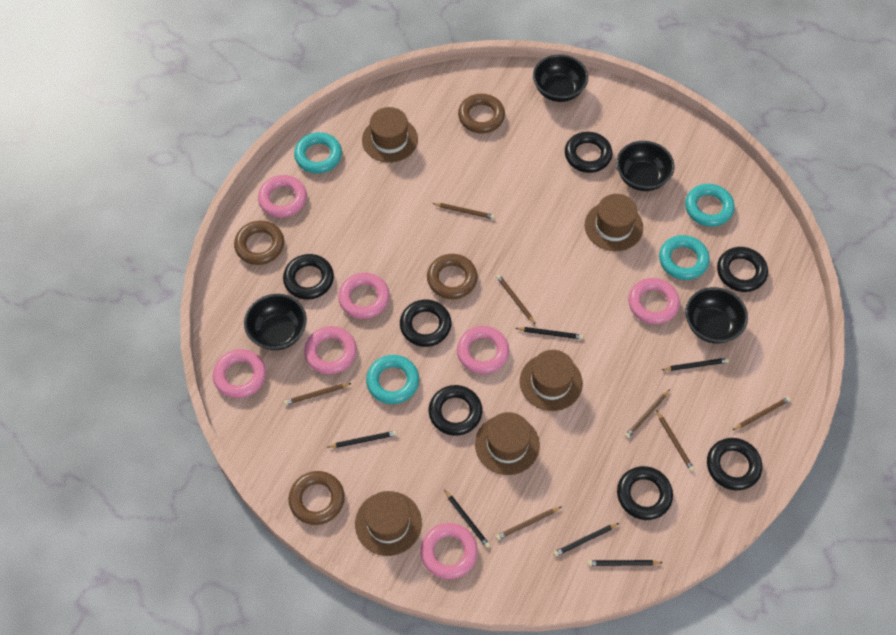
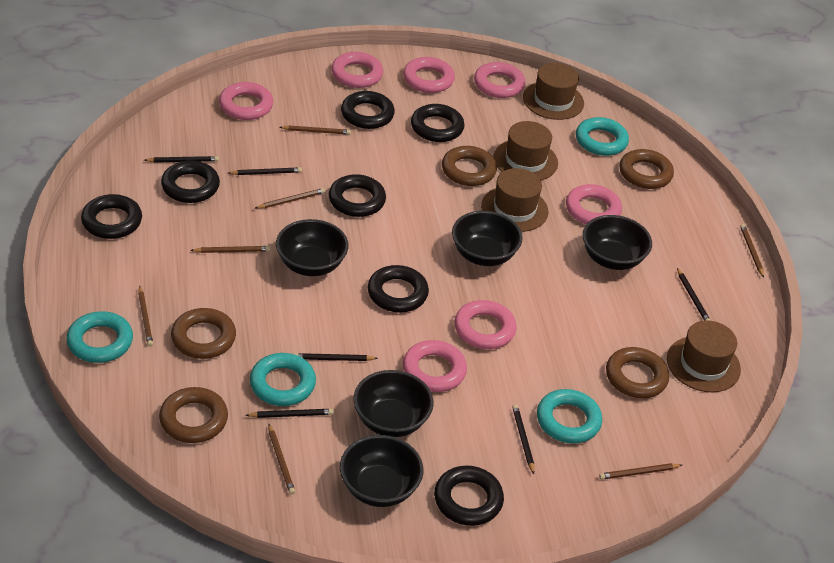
black bowl: 4 -> 5
brown hat: 5 -> 4
brown ring: 4 -> 5

